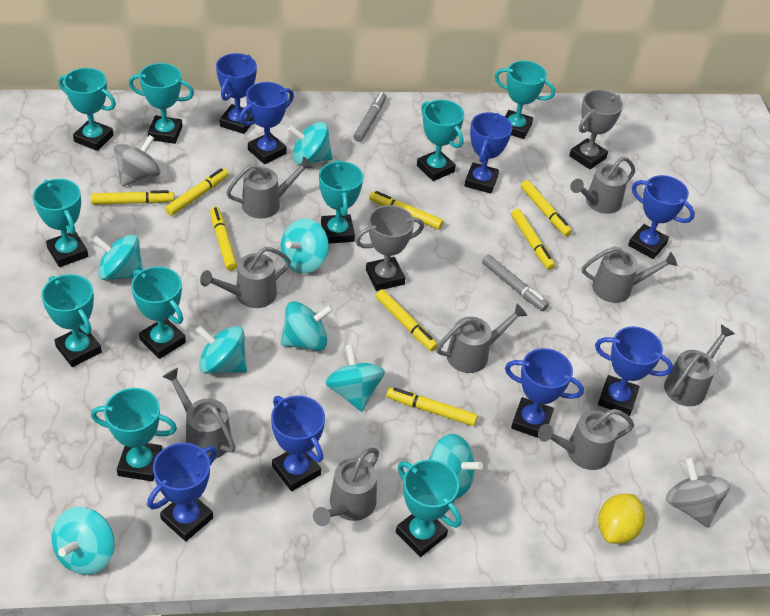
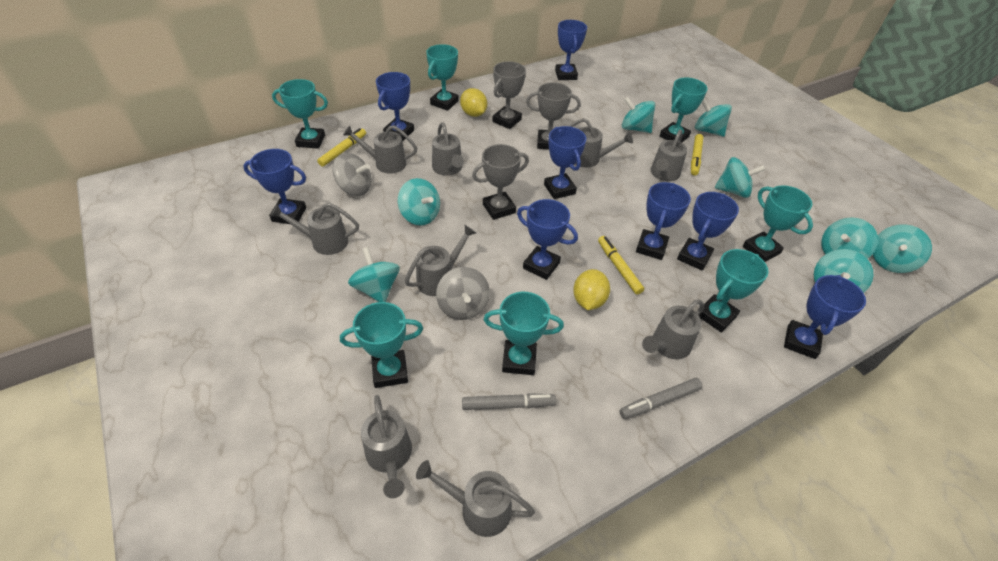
grey trophy: 2 -> 3
turquoise trophy: 10 -> 7
yellow lemon: 1 -> 2
yellow marker: 8 -> 3

